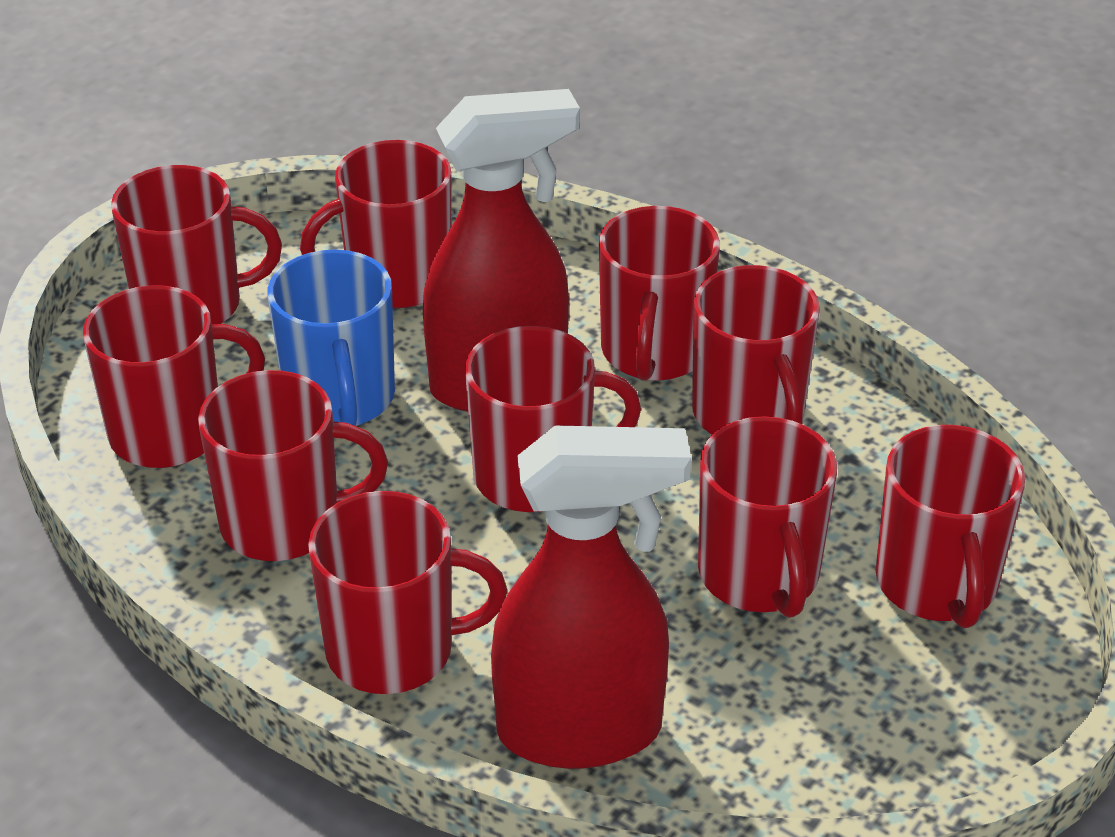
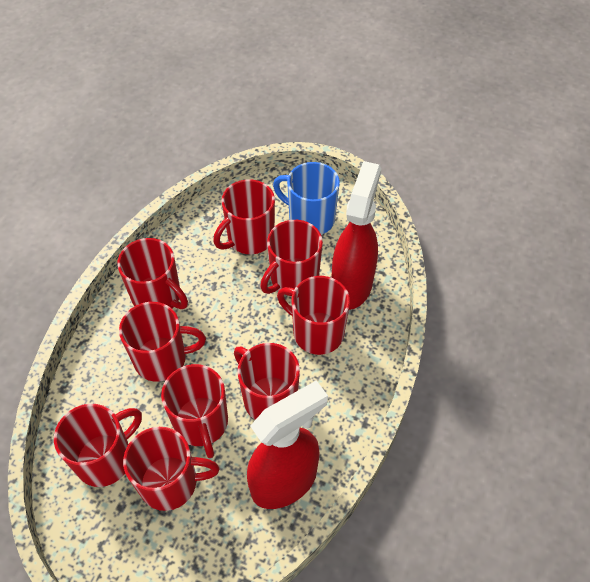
red mug: 10 -> 9

